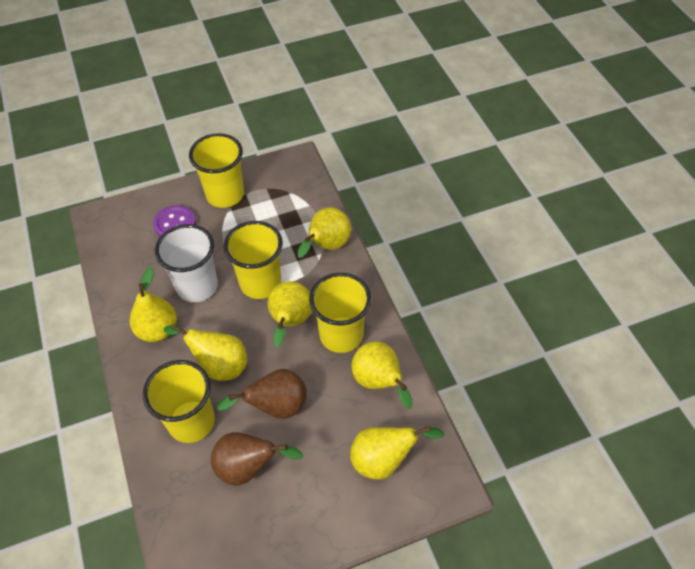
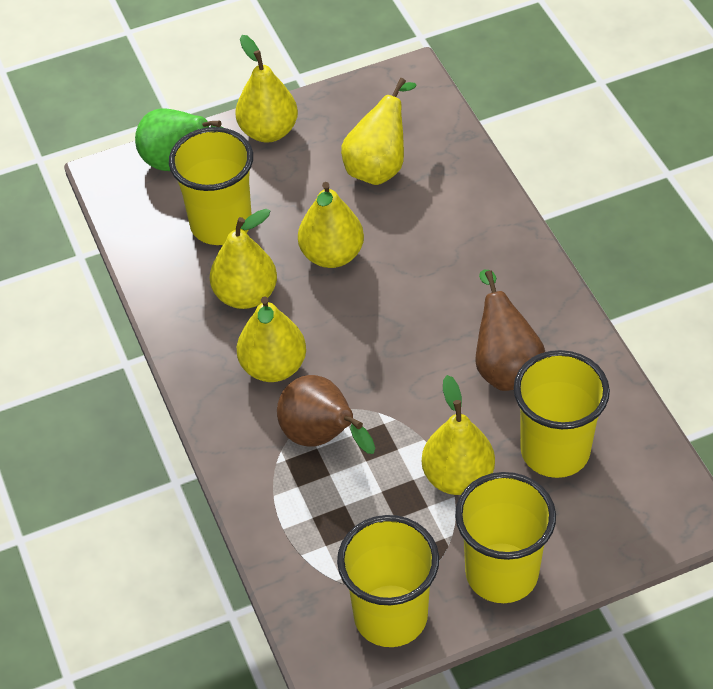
green pear: 0 -> 1
purple button: 1 -> 0
white cup: 1 -> 0

